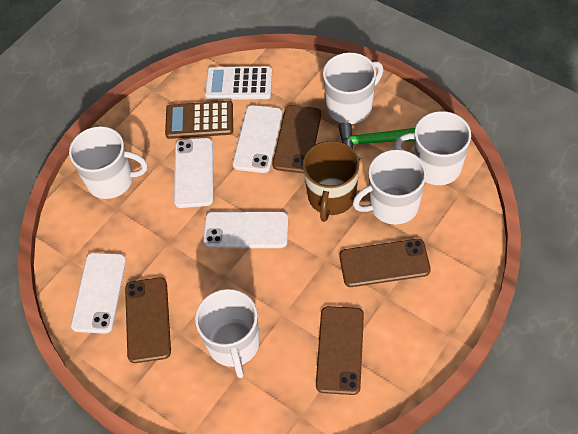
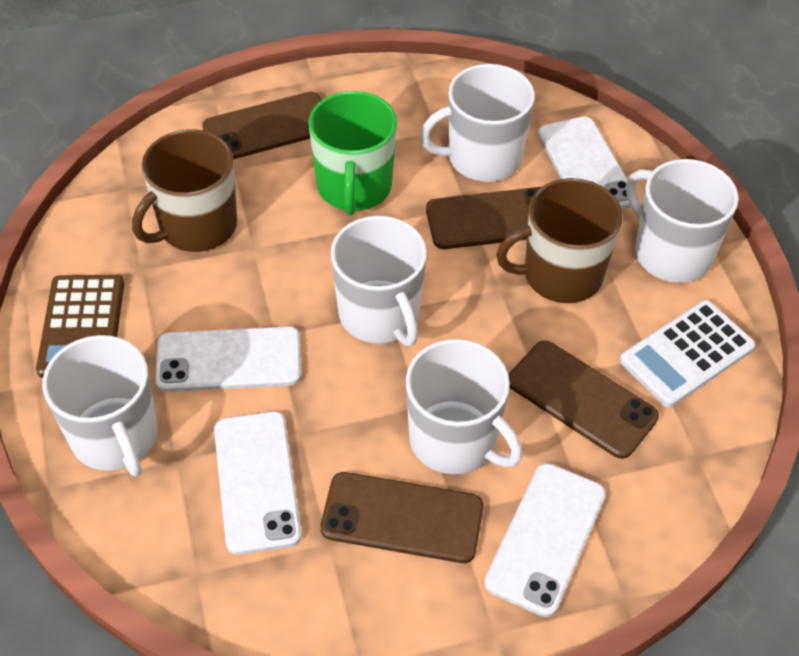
brown mug: 1 -> 2
green hammer: 1 -> 0
green mug: 0 -> 1

